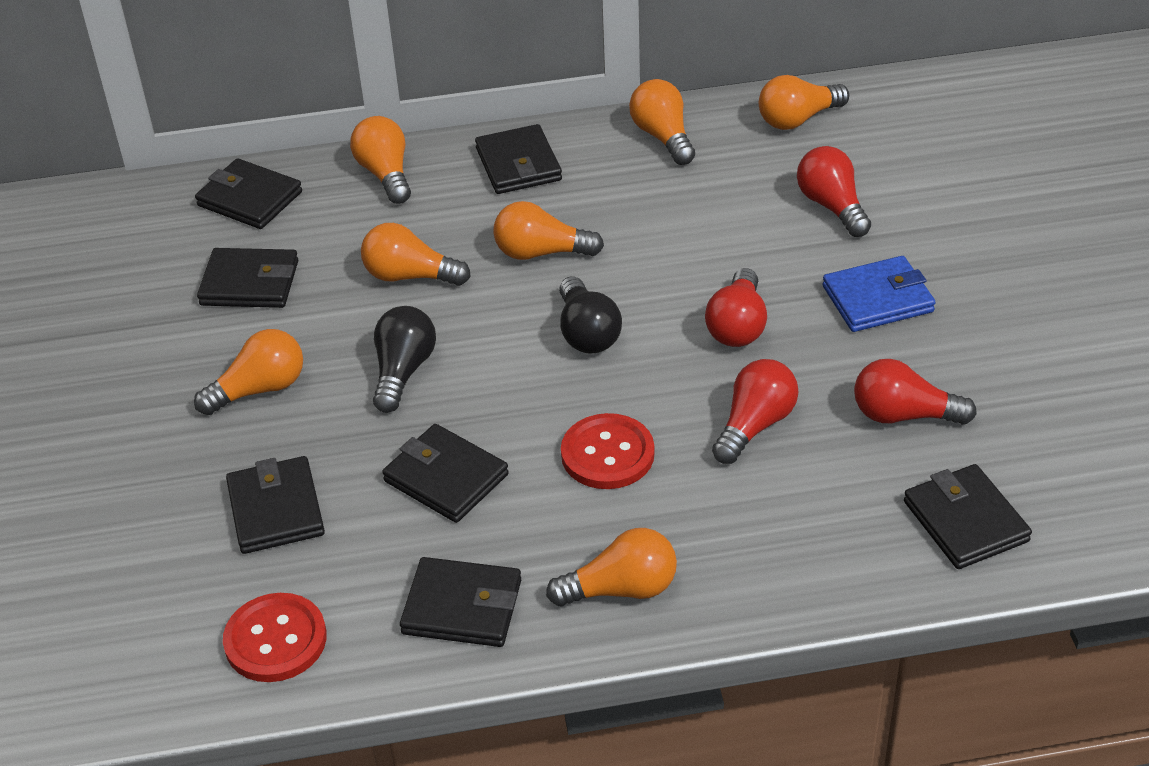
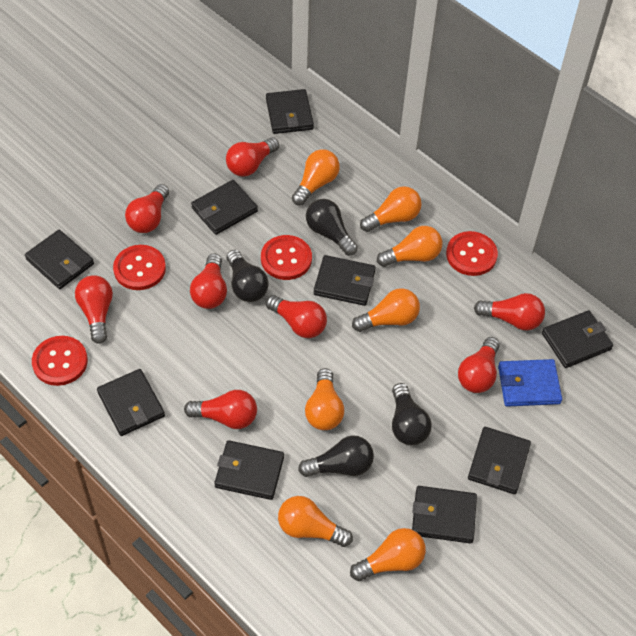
black light bulb: 2 -> 4
black wallet: 7 -> 9
red button: 2 -> 4
red light bulb: 4 -> 8

